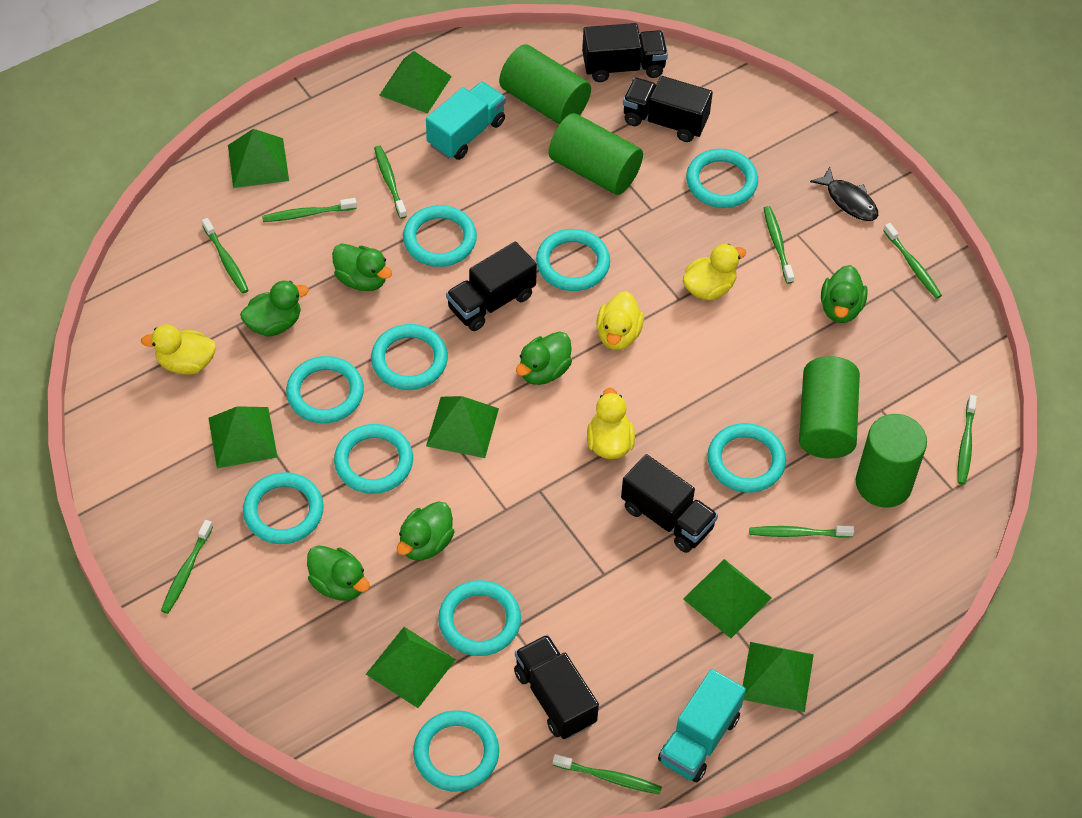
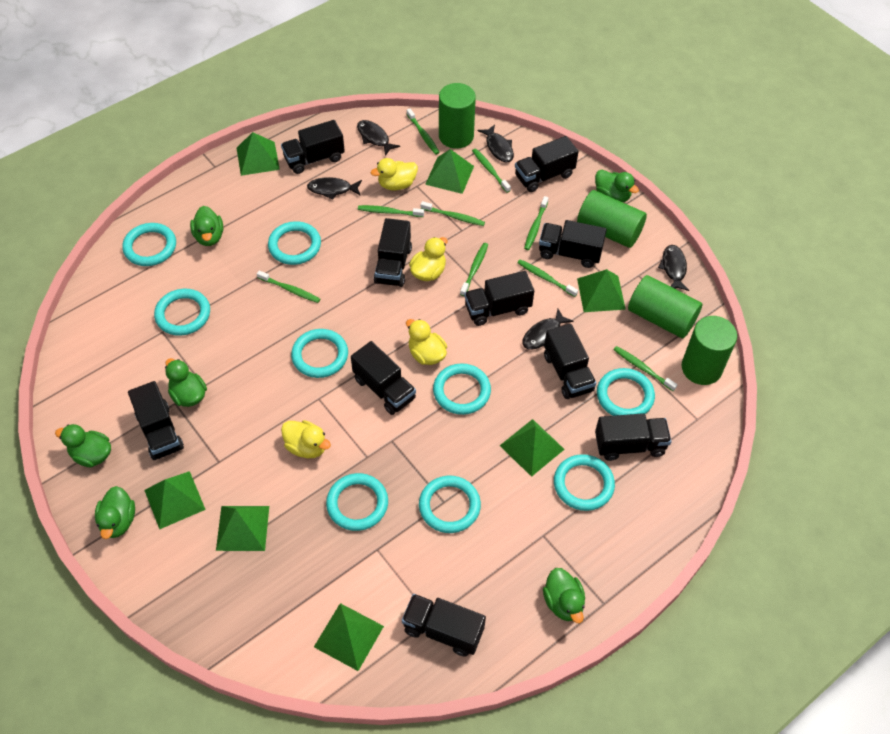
black fish: 1 -> 5
black truck: 5 -> 10
turquoise ring: 10 -> 9
turquoise truck: 2 -> 0

